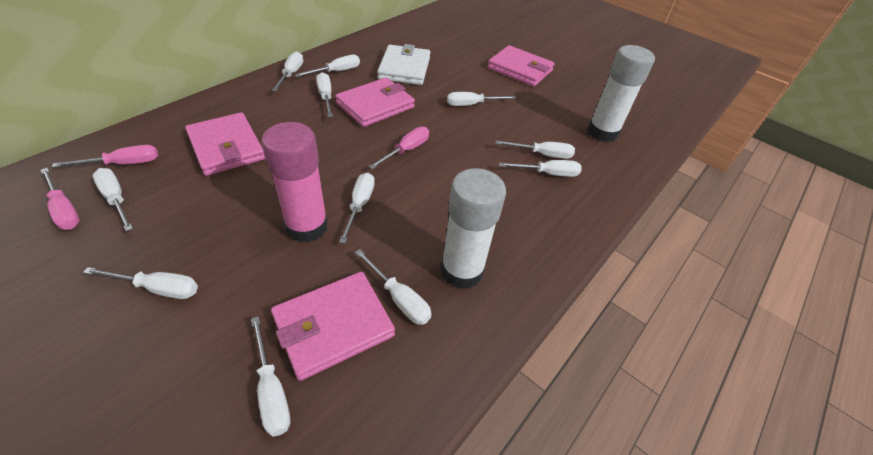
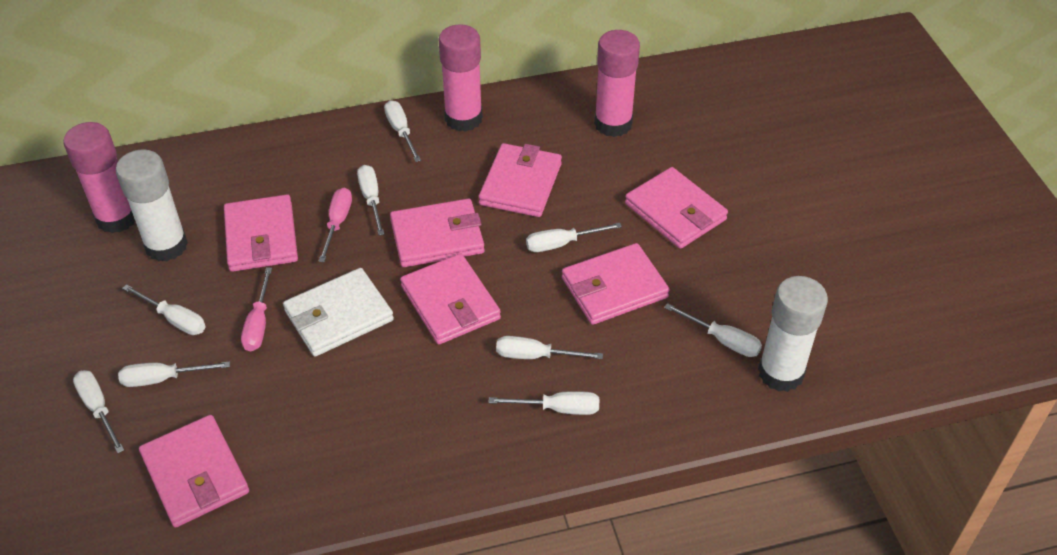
pink glue stick: 1 -> 3
pink screwdriver: 3 -> 2
pink wallet: 4 -> 7
white screwdriver: 11 -> 9

